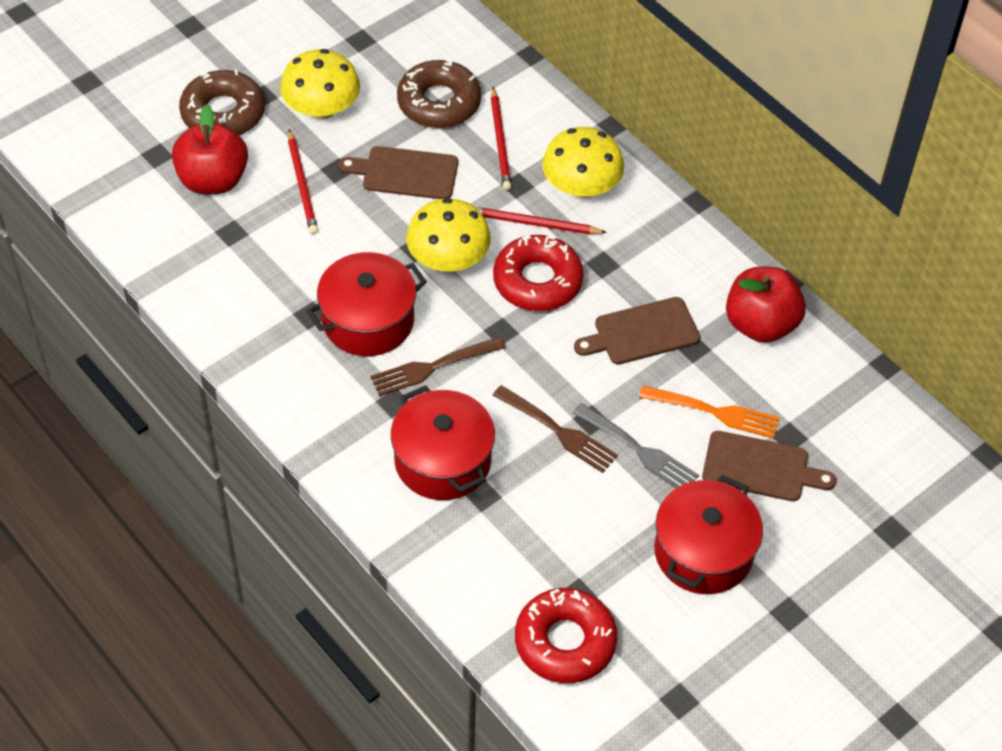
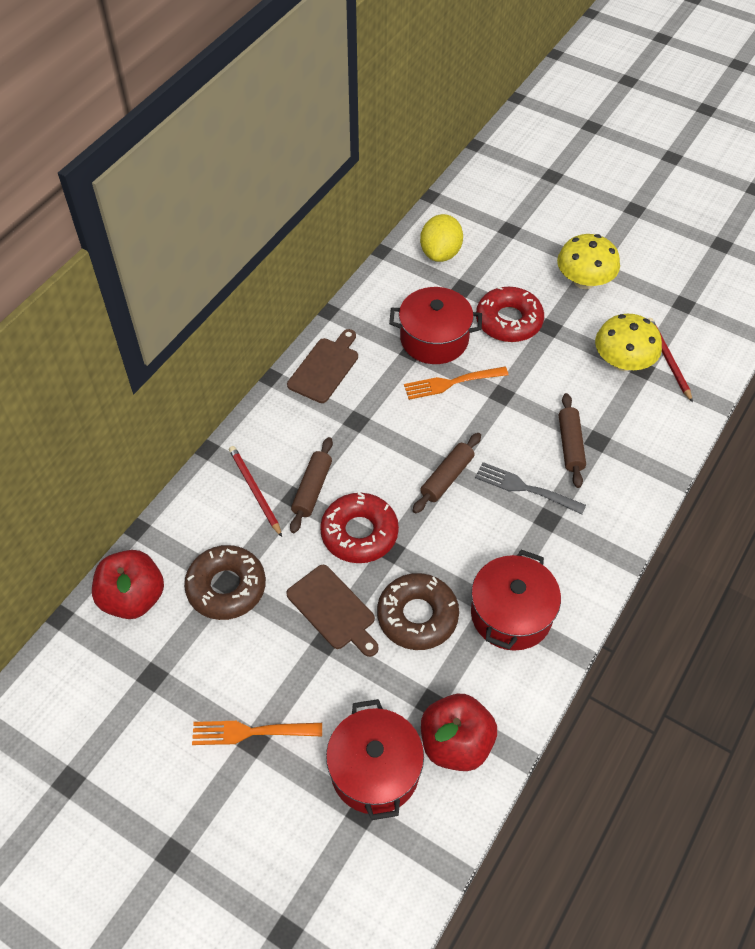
brown cutting board: 3 -> 2
brown fork: 2 -> 0
brown rolling pin: 0 -> 3
orange fork: 1 -> 2
red pencil: 3 -> 2
yellow lemon: 0 -> 1
yellow mushroom: 3 -> 2

